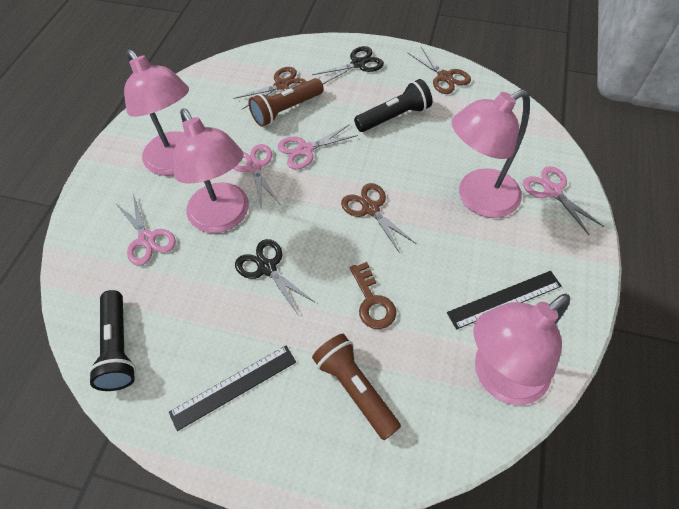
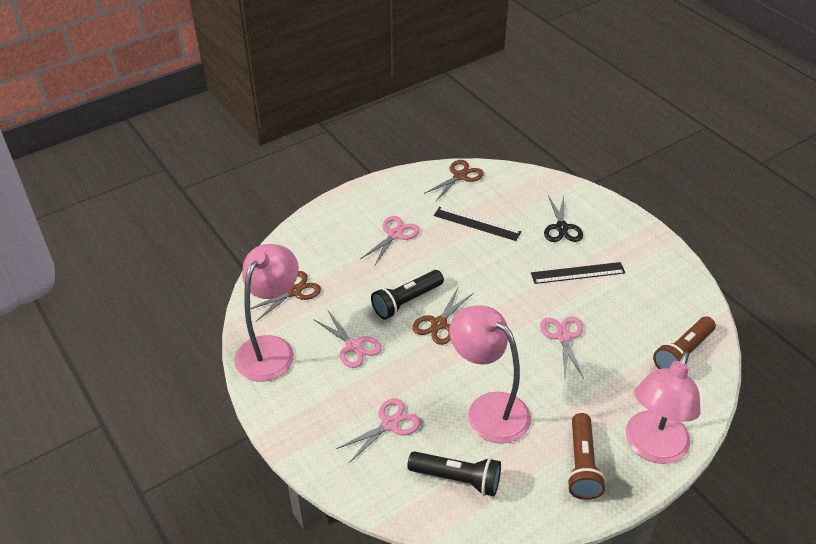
black scissors: 2 -> 1
brown key: 1 -> 0
pink lamp: 4 -> 3

